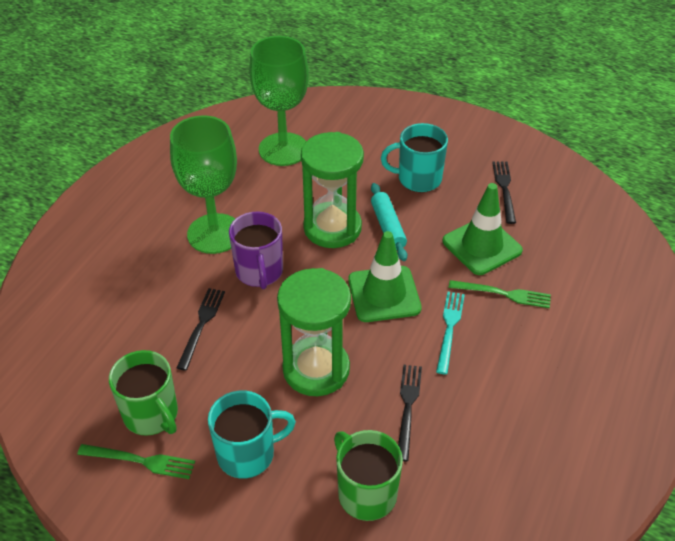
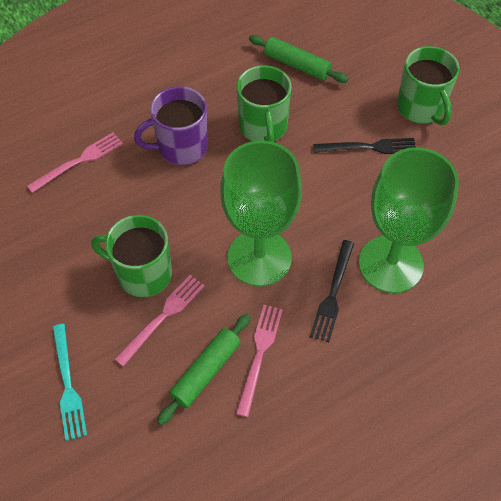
black fork: 3 -> 2
green fork: 2 -> 0
green hourglass: 2 -> 0
green mug: 2 -> 3
green rolling pin: 0 -> 2
green traffic cone: 2 -> 0
pink fork: 0 -> 3
turquoise mug: 2 -> 0
turquoise rolling pin: 1 -> 0

